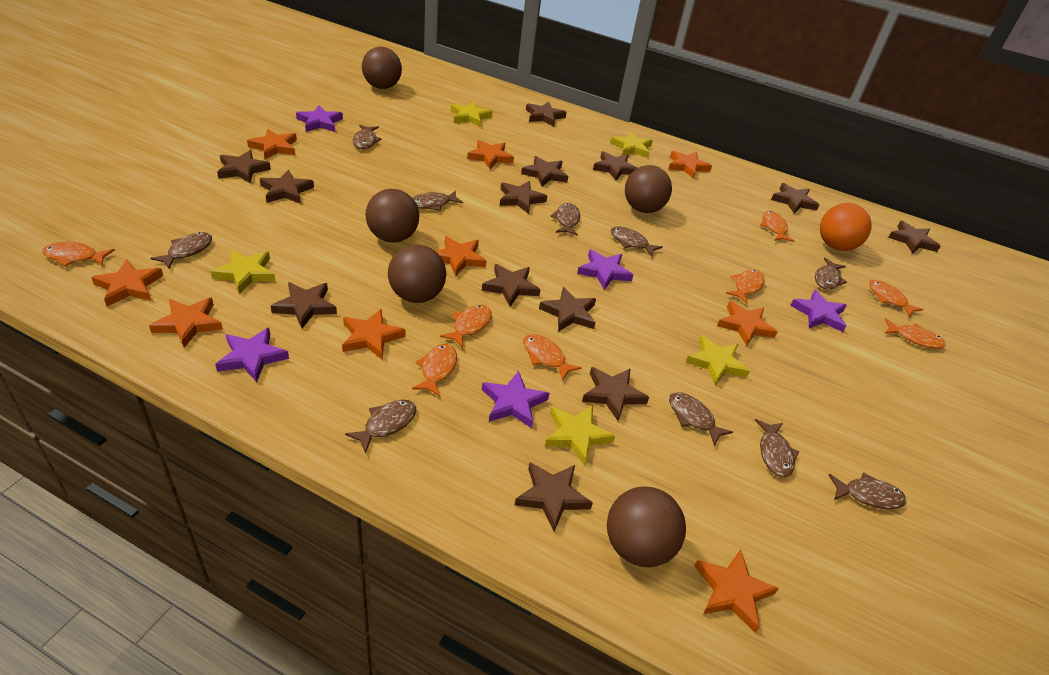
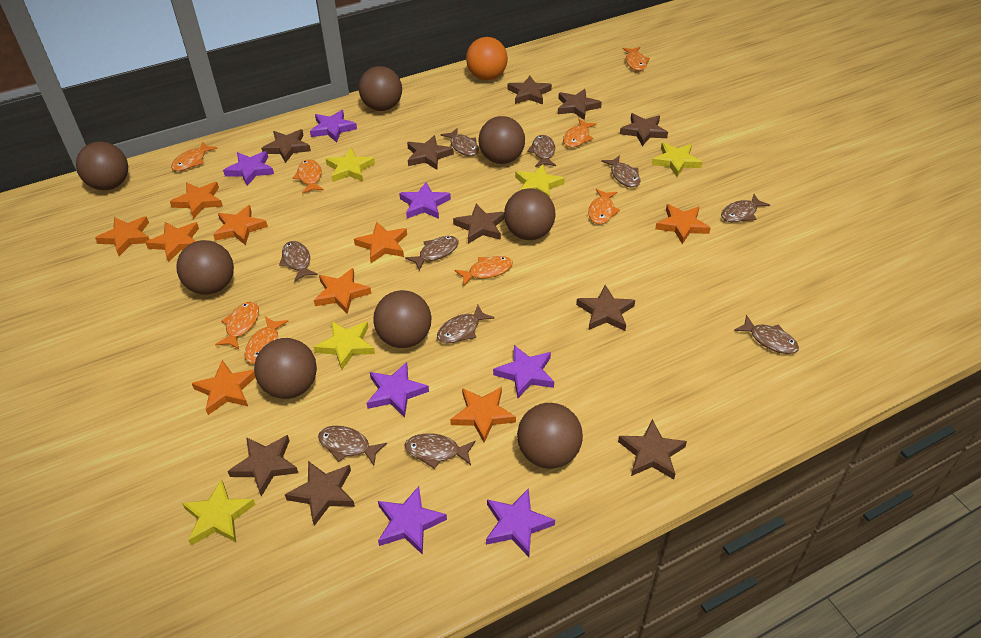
brown ball: 5 -> 8
brown star: 13 -> 10
purple star: 5 -> 7

